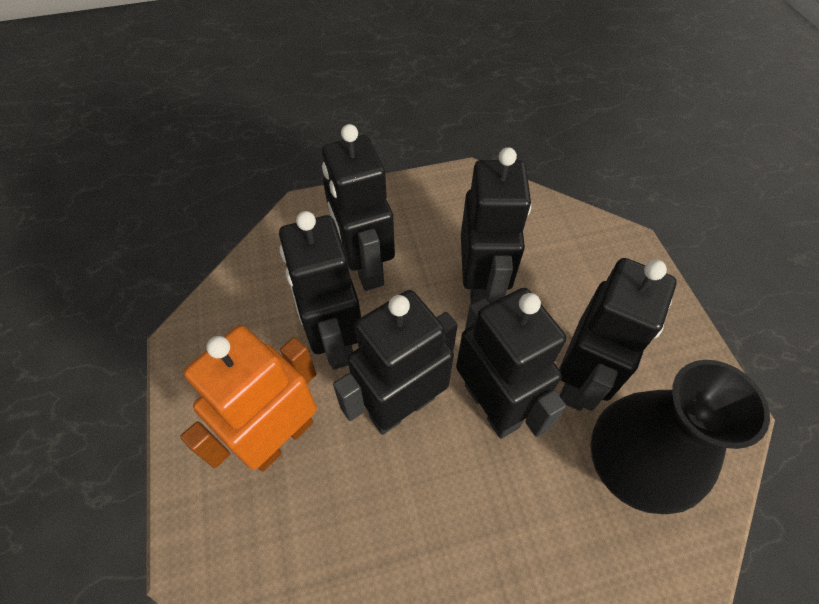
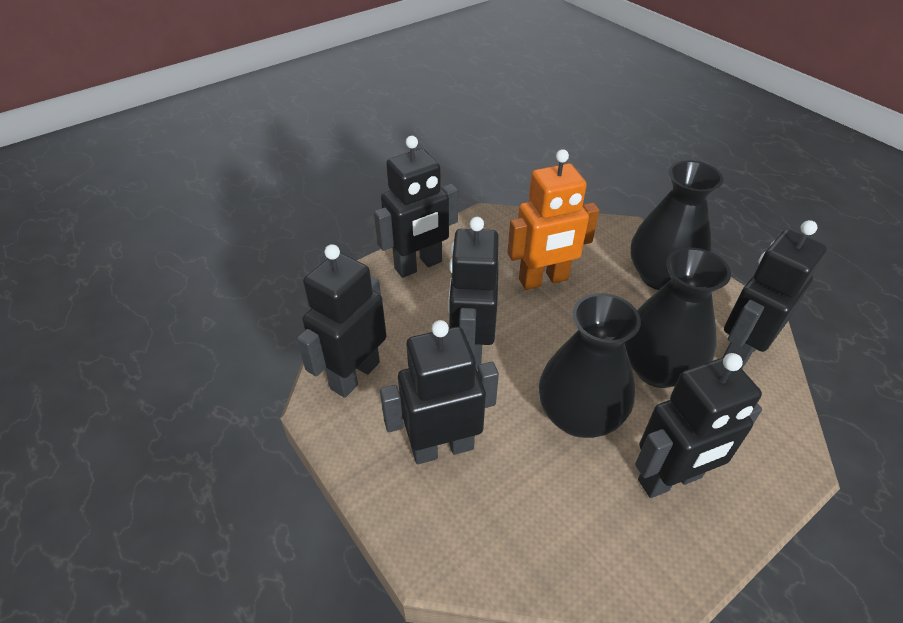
black vase: 1 -> 3

